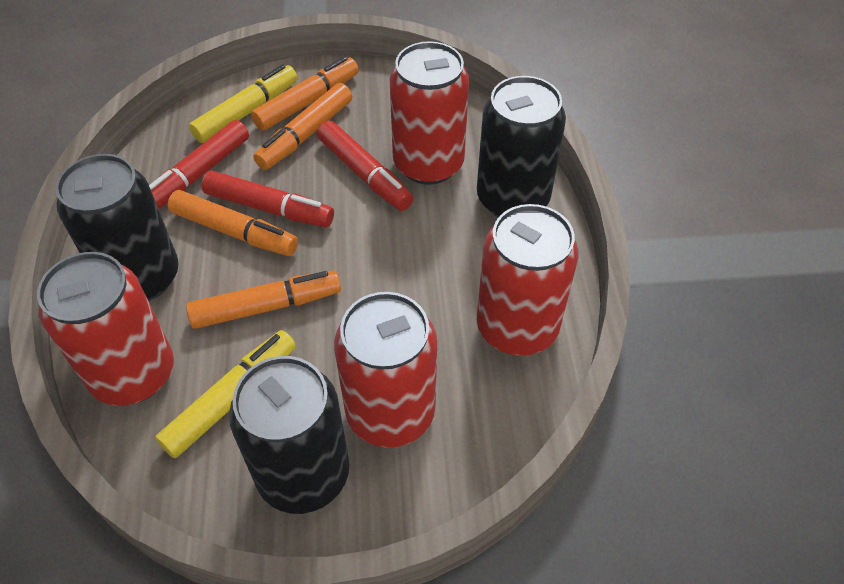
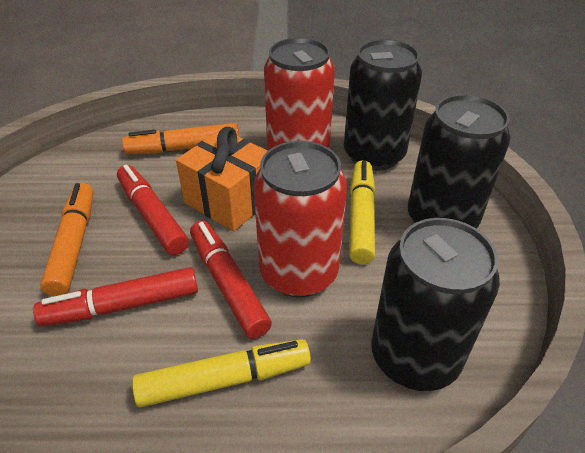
orange gift: 0 -> 1
orange marker: 4 -> 2
red can: 4 -> 2

